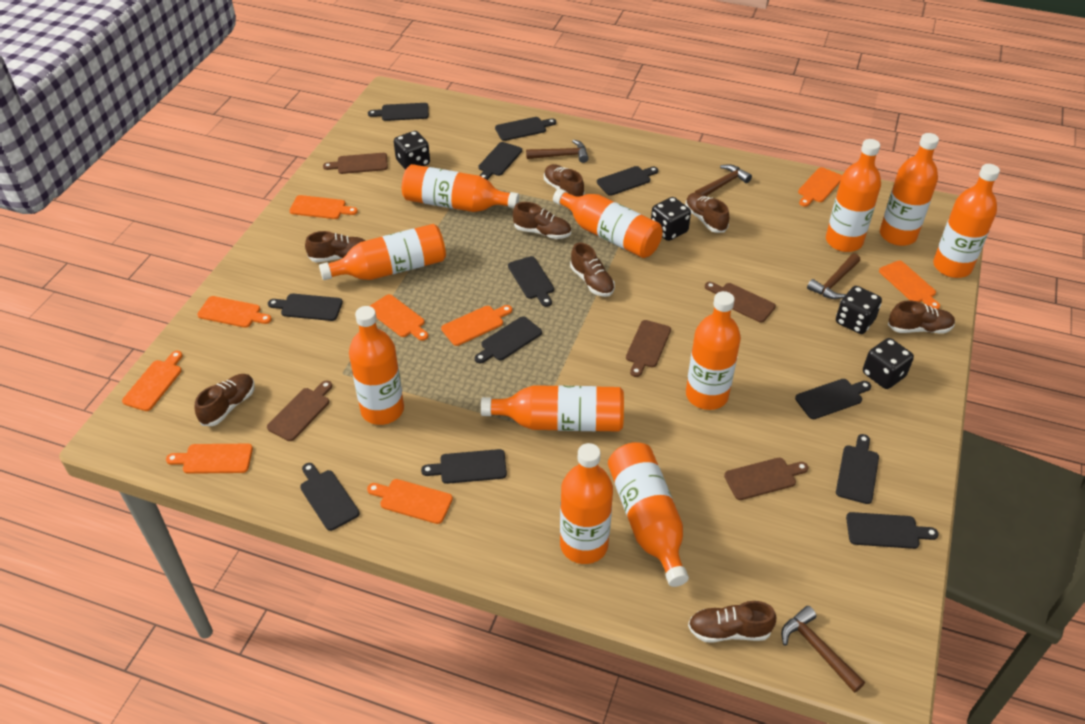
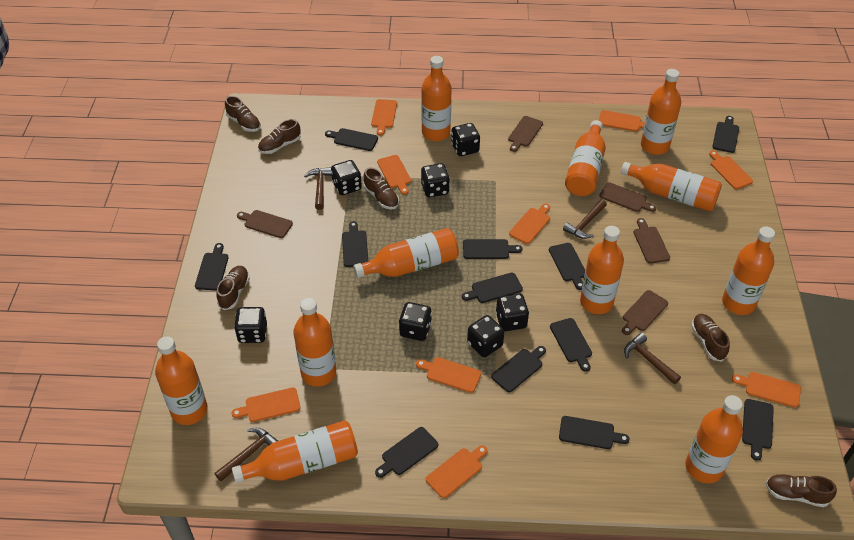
black dice: 4 -> 7
brown shoe: 8 -> 6

